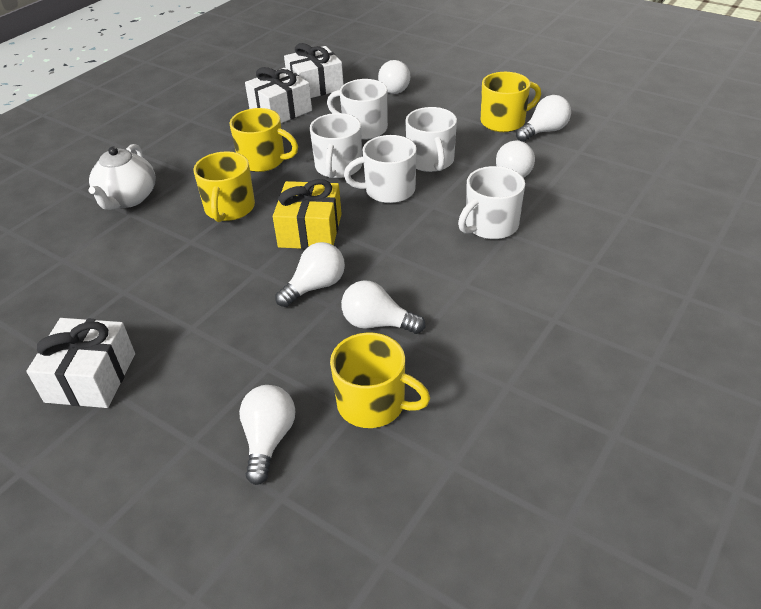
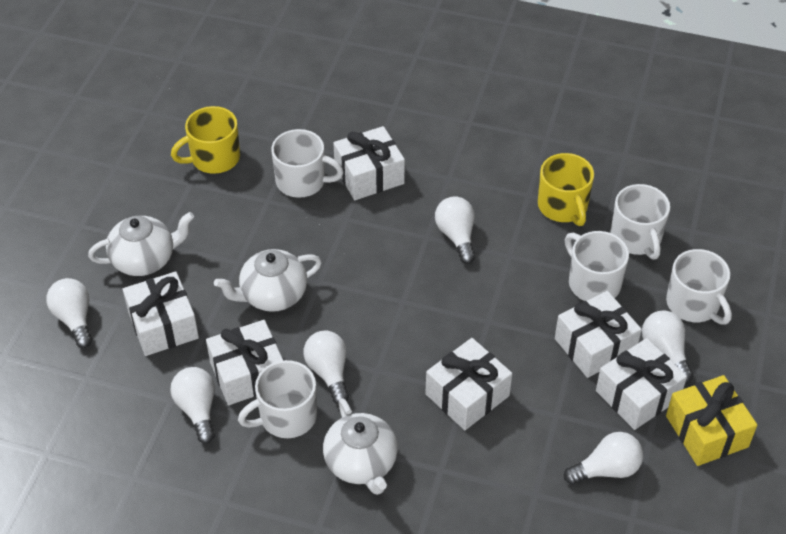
white gift: 3 -> 6
white teapot: 1 -> 3
yellow mug: 4 -> 2

